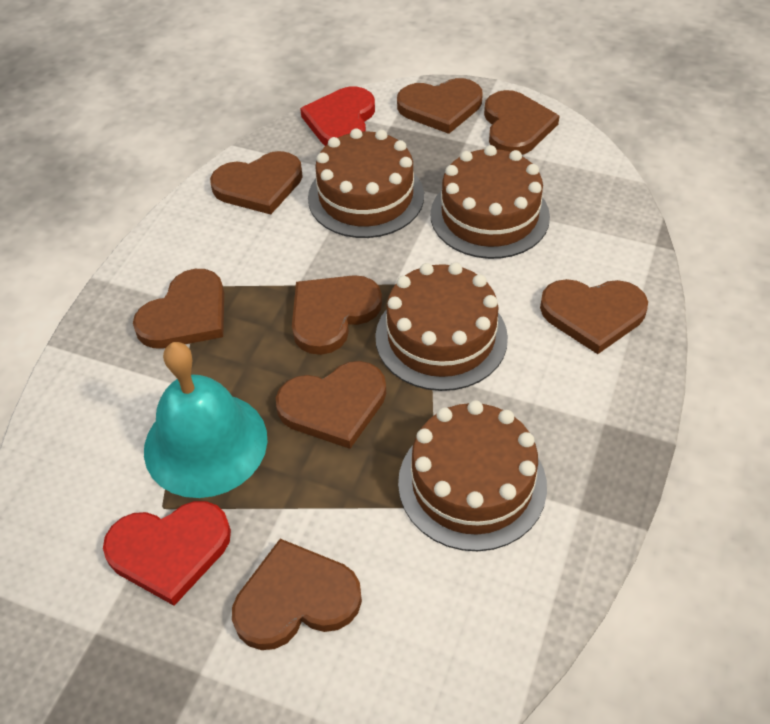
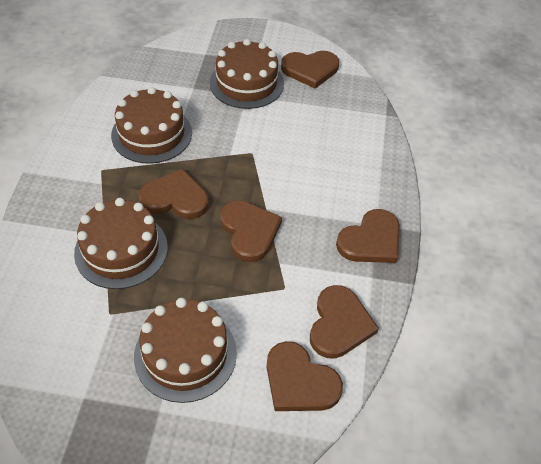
brown heart: 8 -> 6
red heart: 2 -> 0
turquoise bell: 1 -> 0

